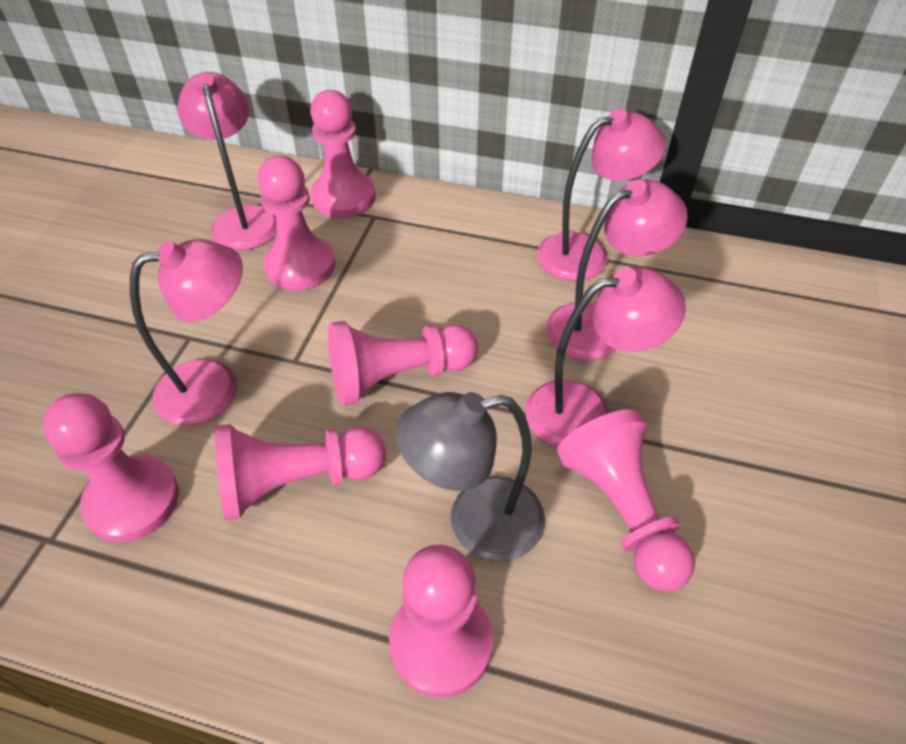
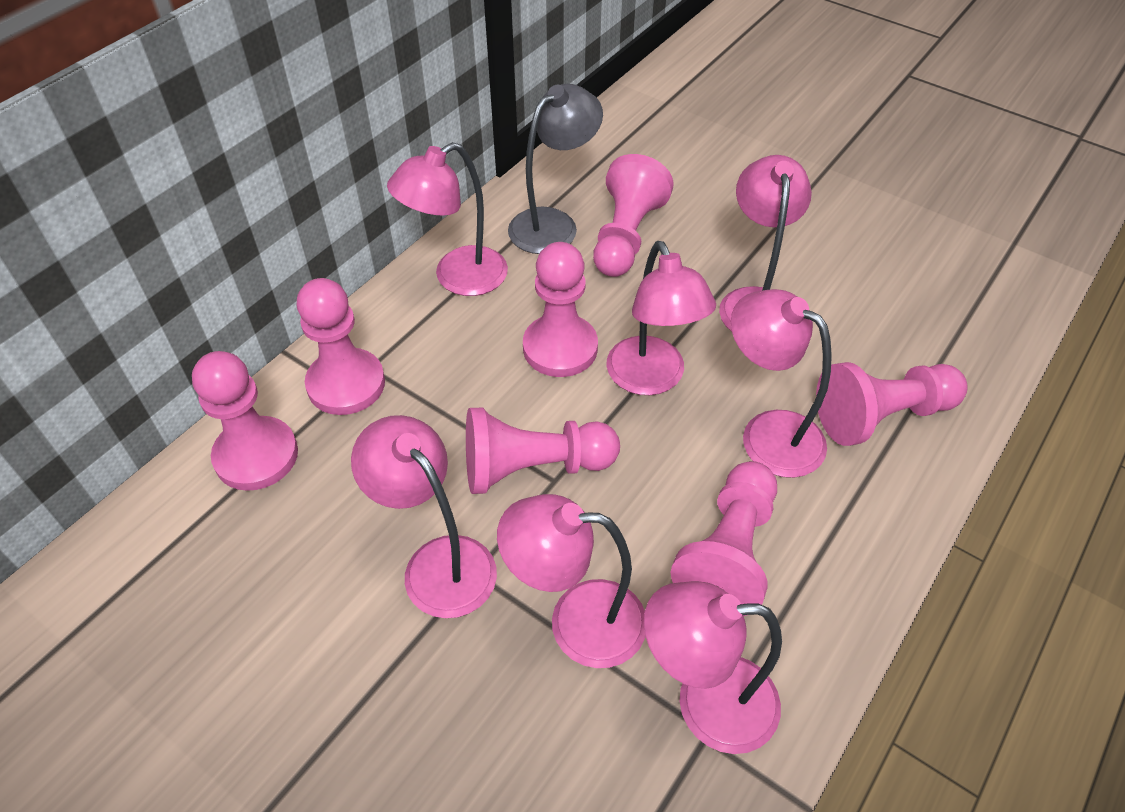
pink lamp: 5 -> 7

